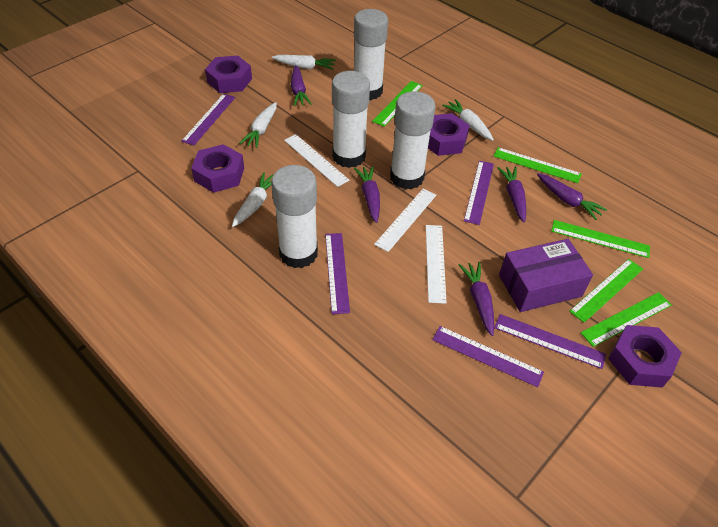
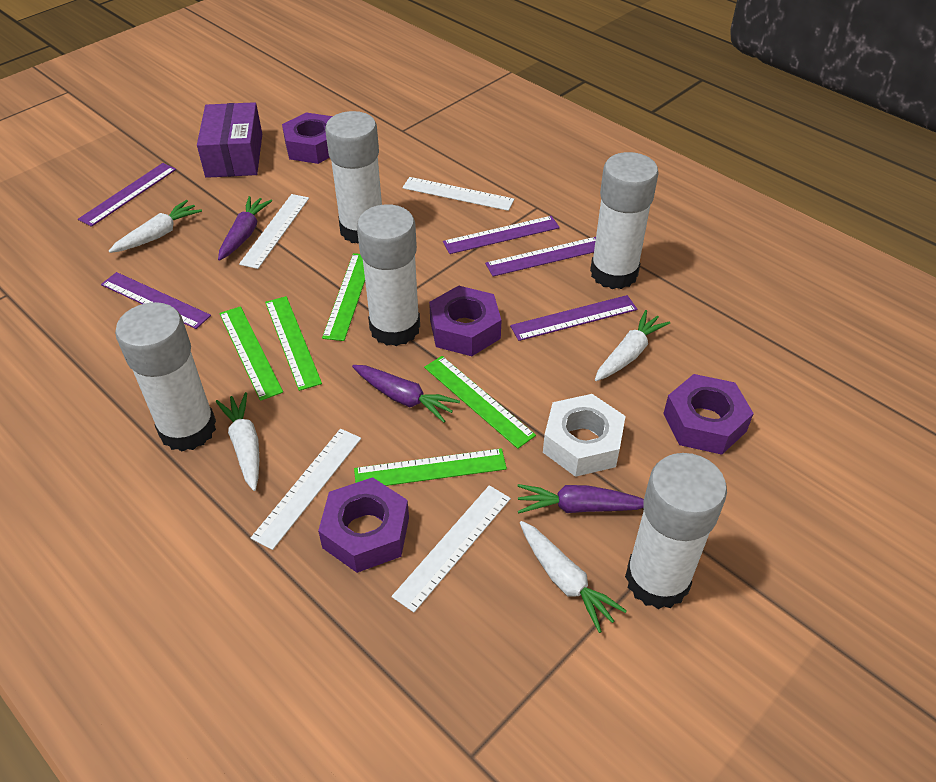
purple carrot: 5 -> 3
white glue stick: 4 -> 5
white nut: 0 -> 1
white ruler: 3 -> 4

